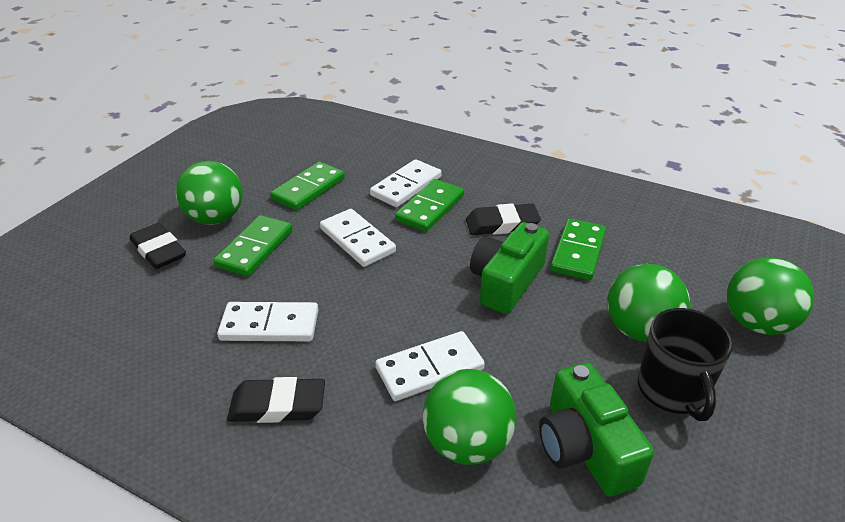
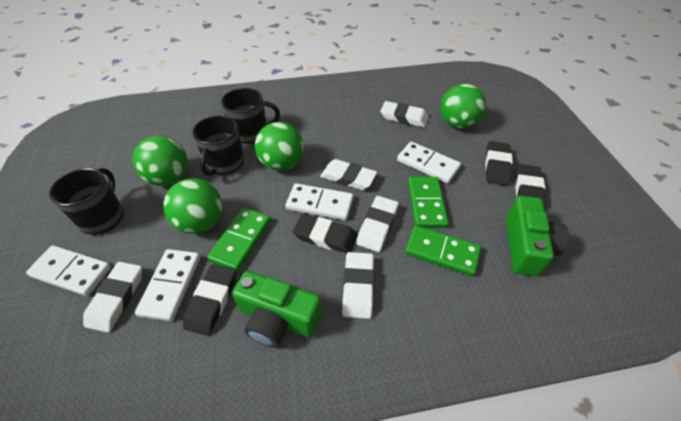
black eraser: 3 -> 4
black mug: 1 -> 3
green domino: 4 -> 3
white eraser: 0 -> 5

